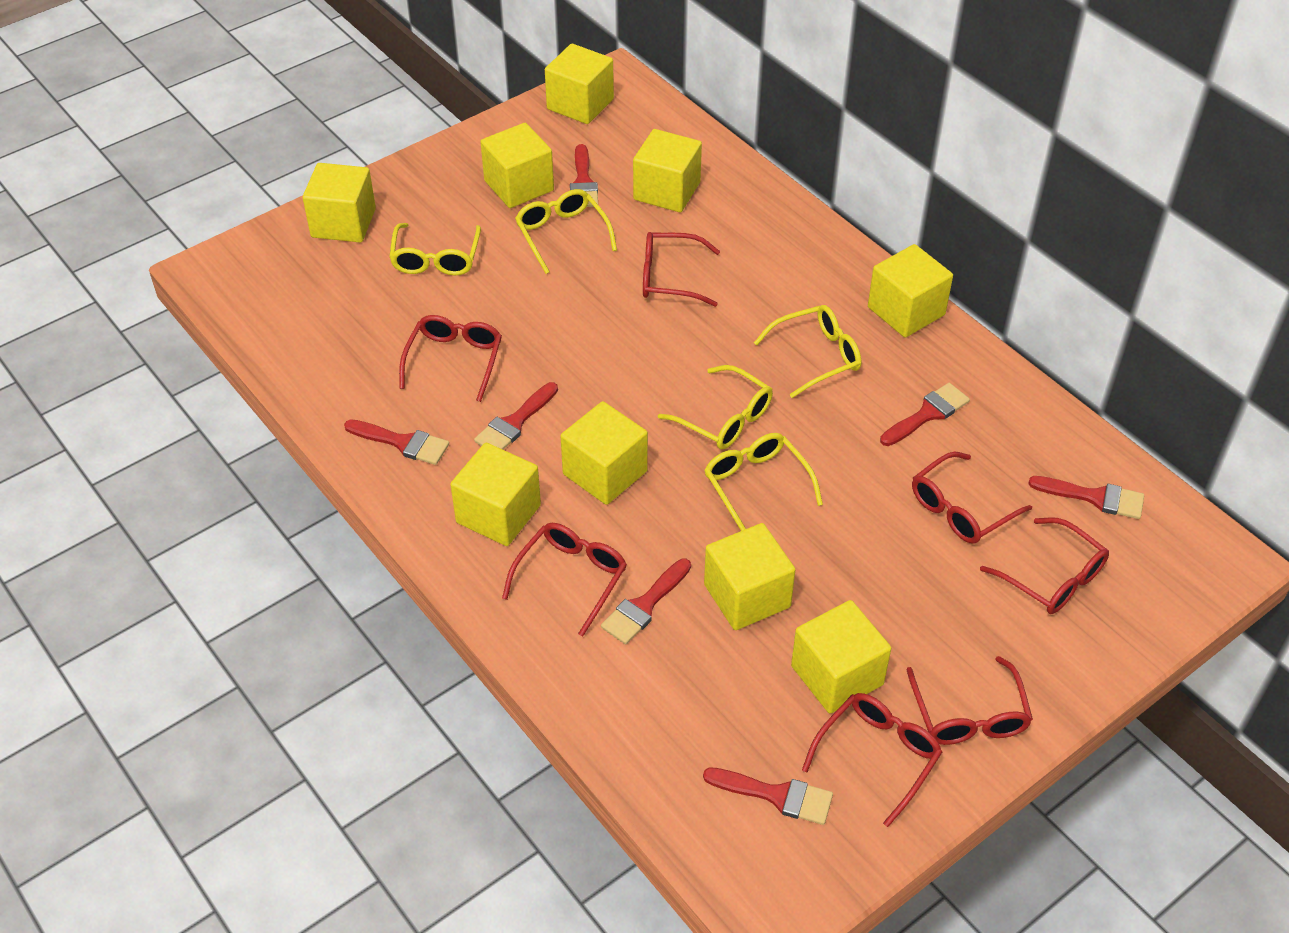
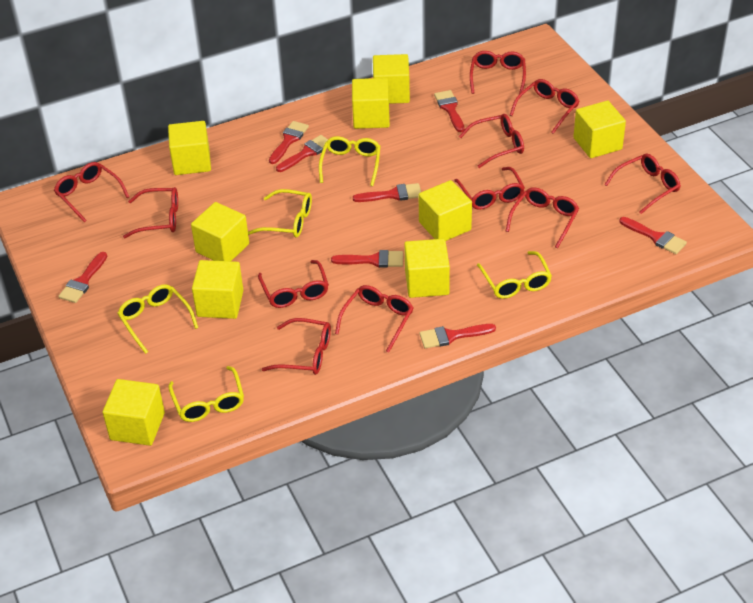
red brush: 7 -> 8
red glasses: 7 -> 11

